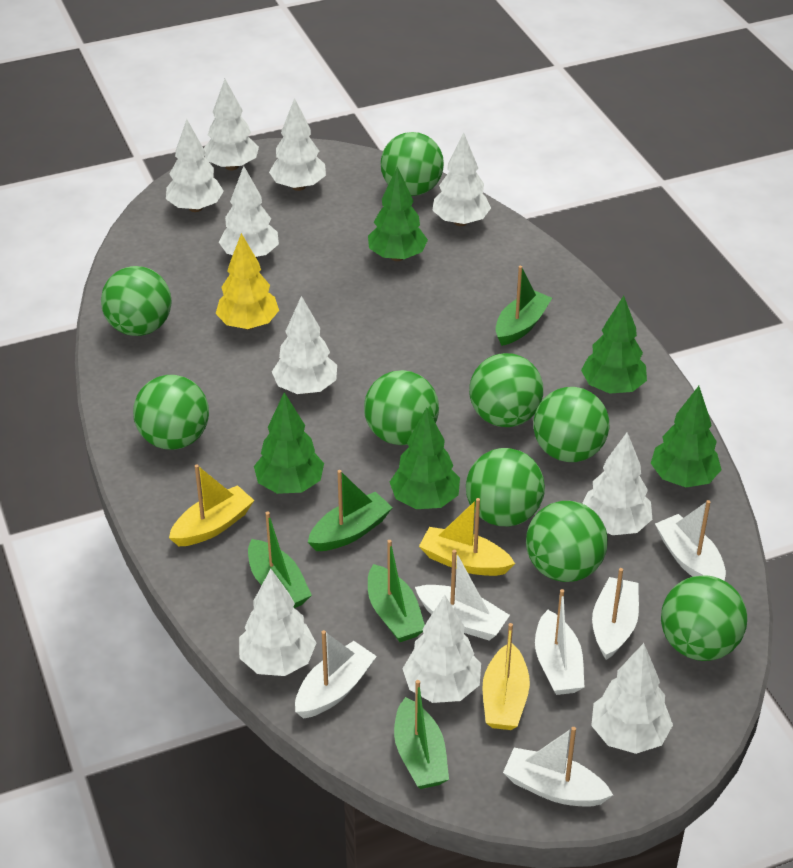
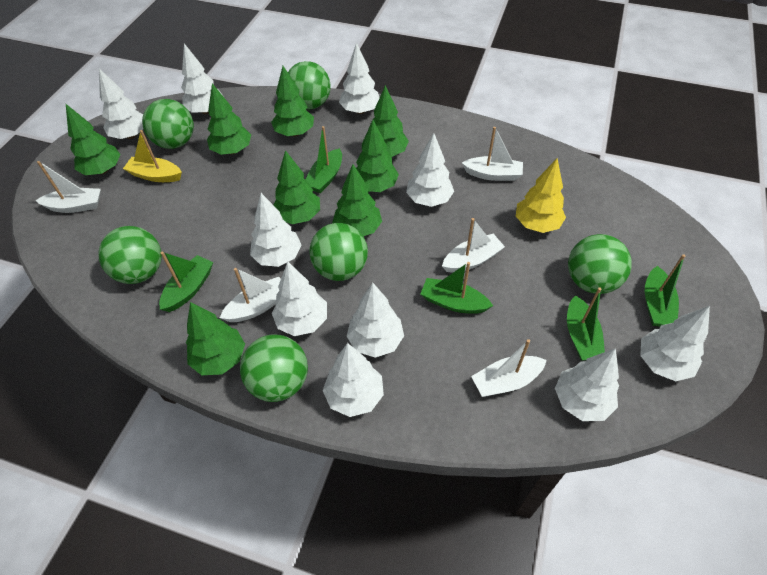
green ball: 9 -> 6
green tree: 5 -> 8
white boat: 6 -> 5
yellow boat: 3 -> 1

